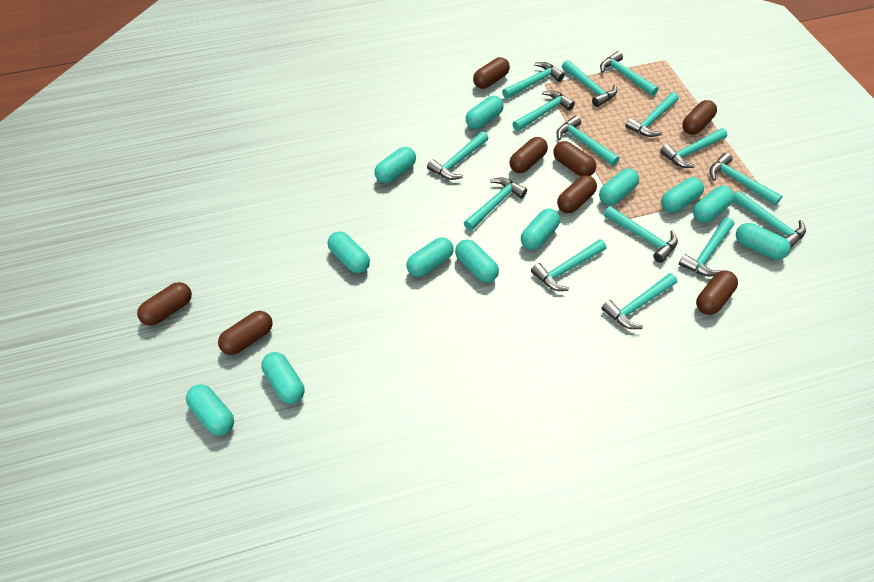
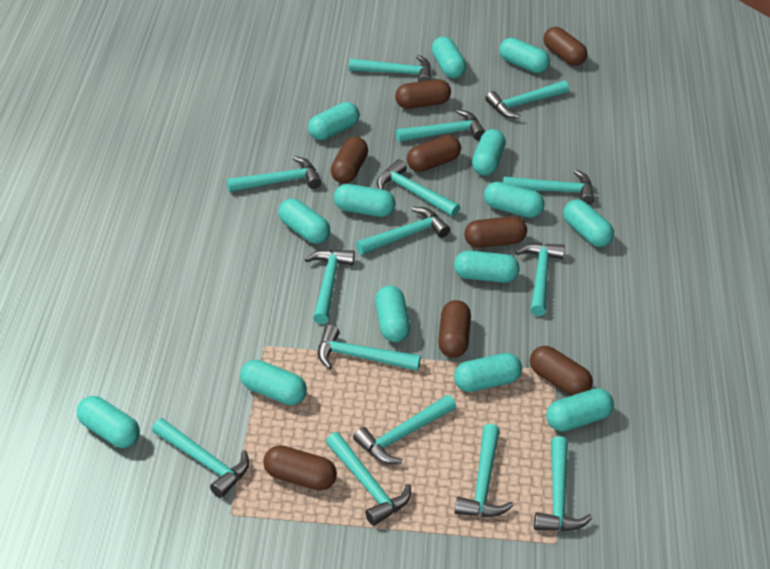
turquoise capsule: 12 -> 14

